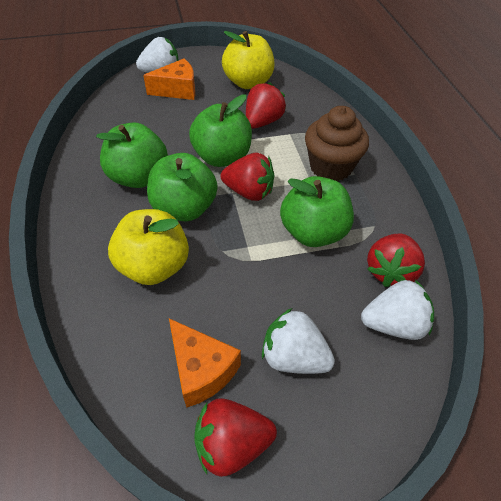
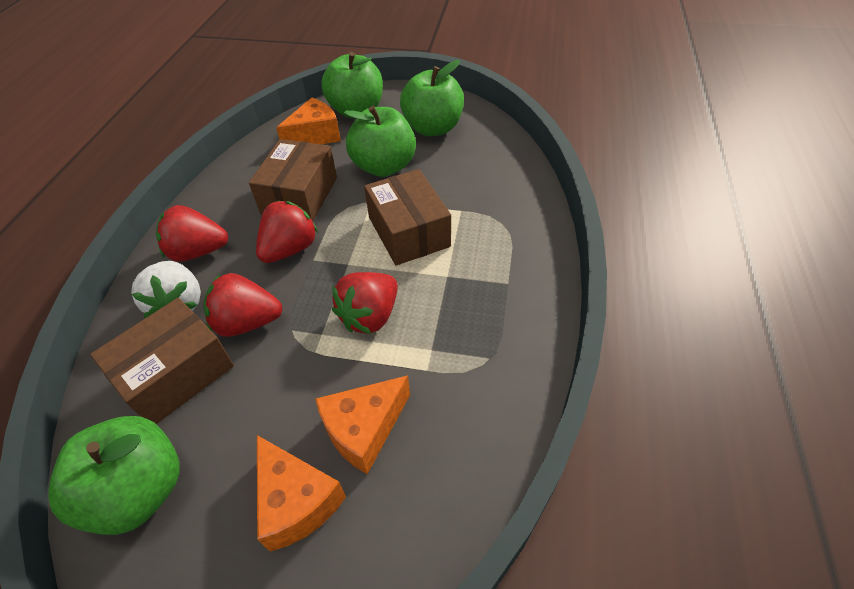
brown box: 0 -> 3
brown cupcake: 1 -> 0
orange cheese: 2 -> 3
white strawberry: 3 -> 1
yellow apple: 2 -> 0

